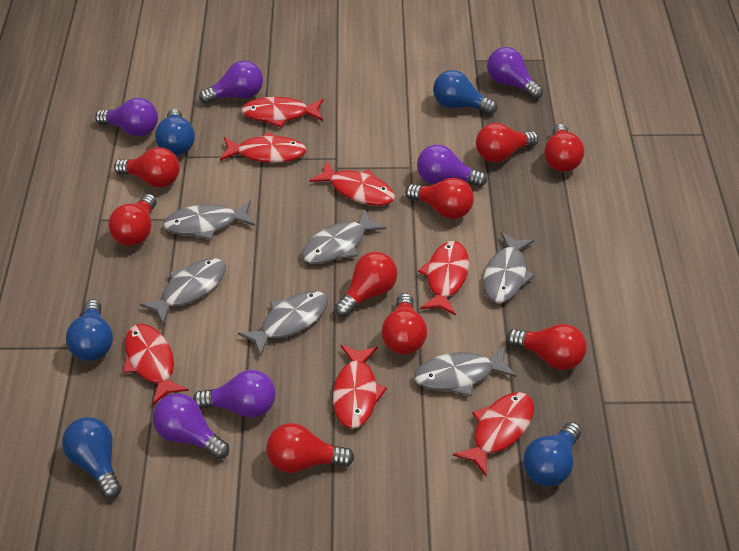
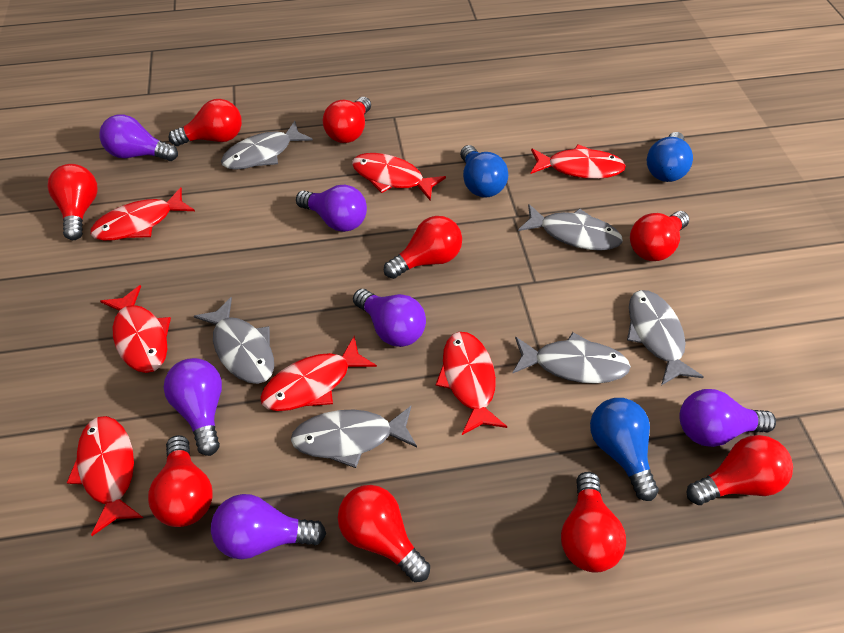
blue light bulb: 5 -> 3

